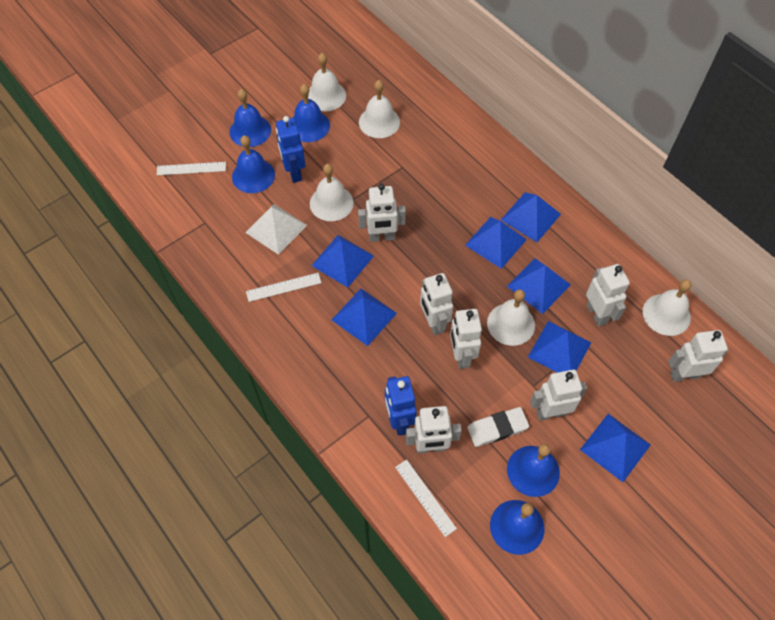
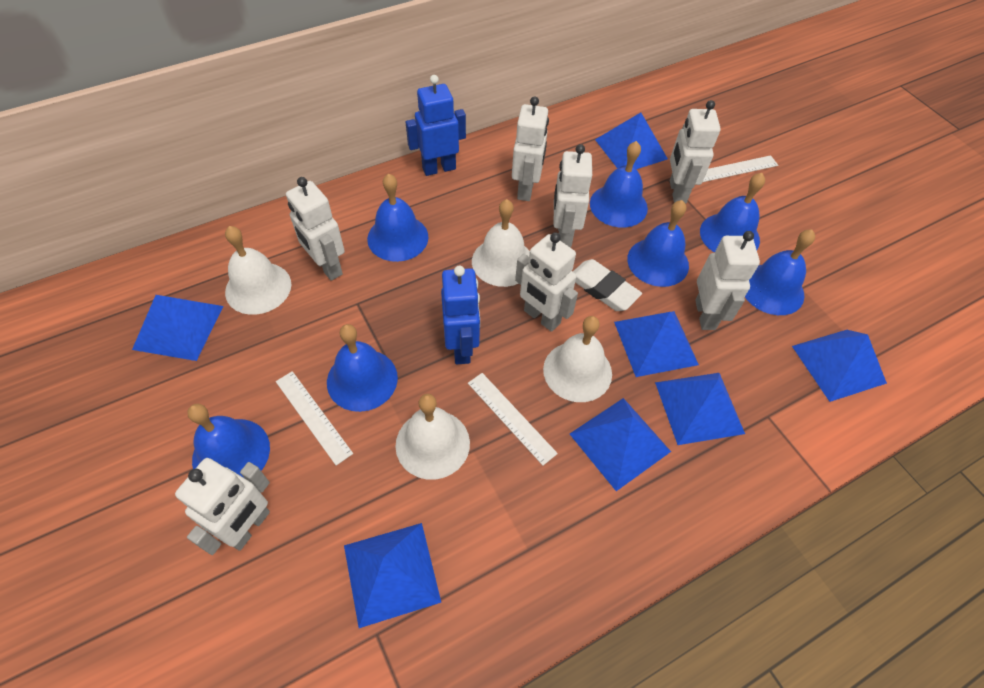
blue bell: 5 -> 7
white bell: 5 -> 4
white pyramid: 1 -> 0

